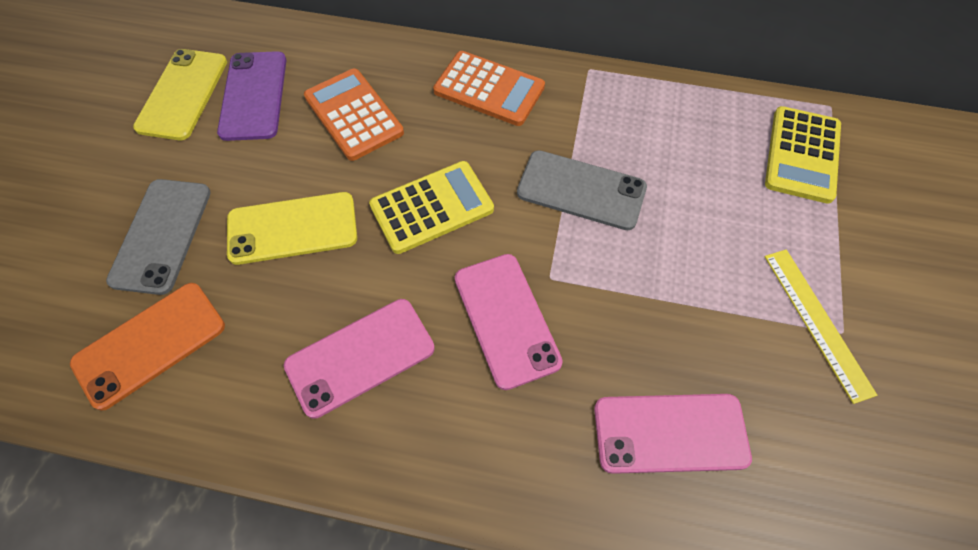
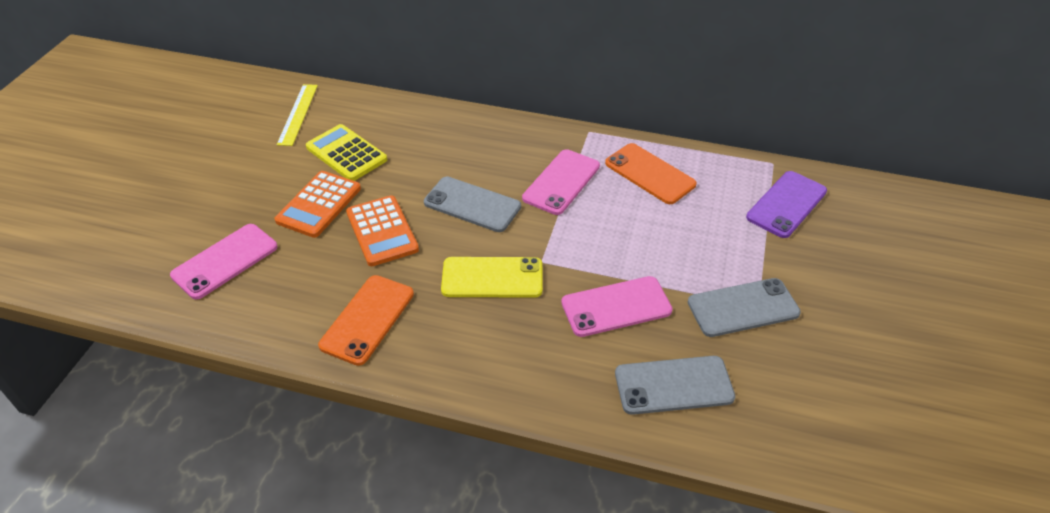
grey phone: 2 -> 3
orange phone: 1 -> 2
yellow calculator: 2 -> 1
yellow phone: 2 -> 1

